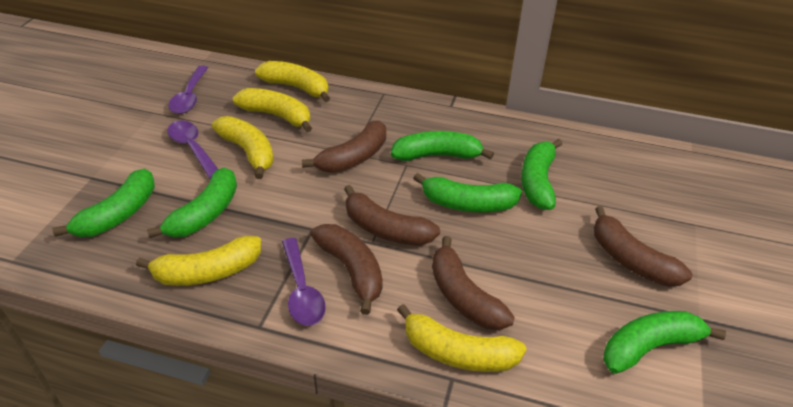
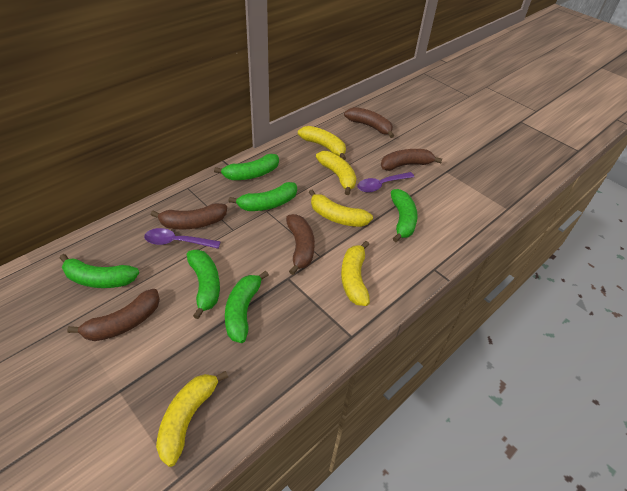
purple spoon: 3 -> 2

